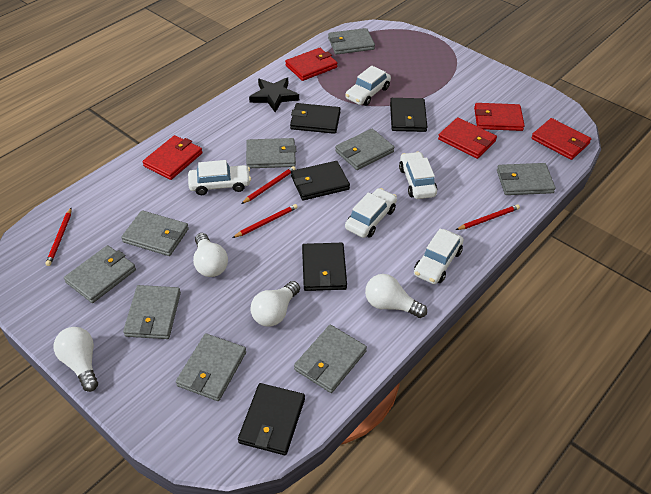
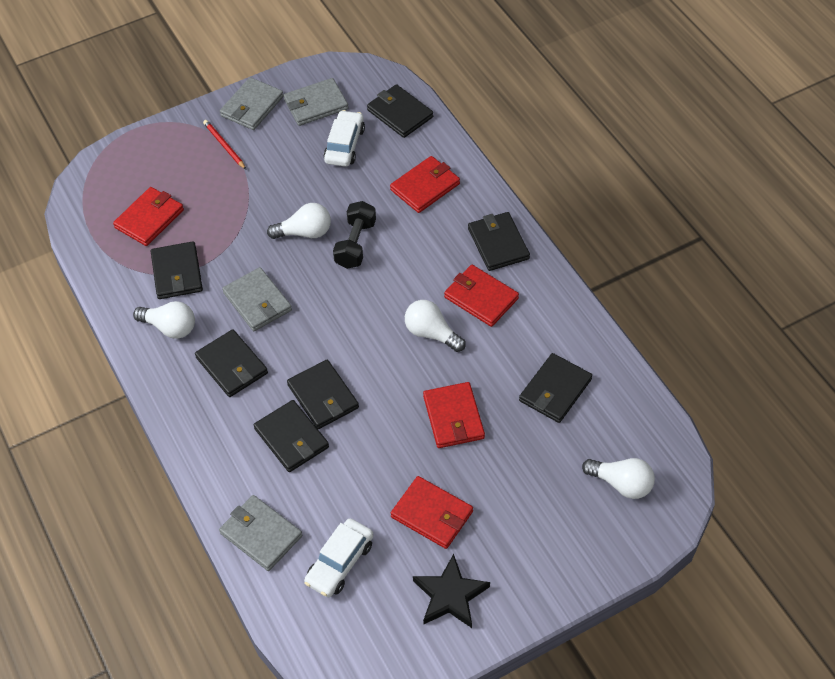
black dumbbell: 0 -> 1
black wallet: 5 -> 7
grey wallet: 9 -> 4
red pencil: 4 -> 1
white car: 5 -> 2

